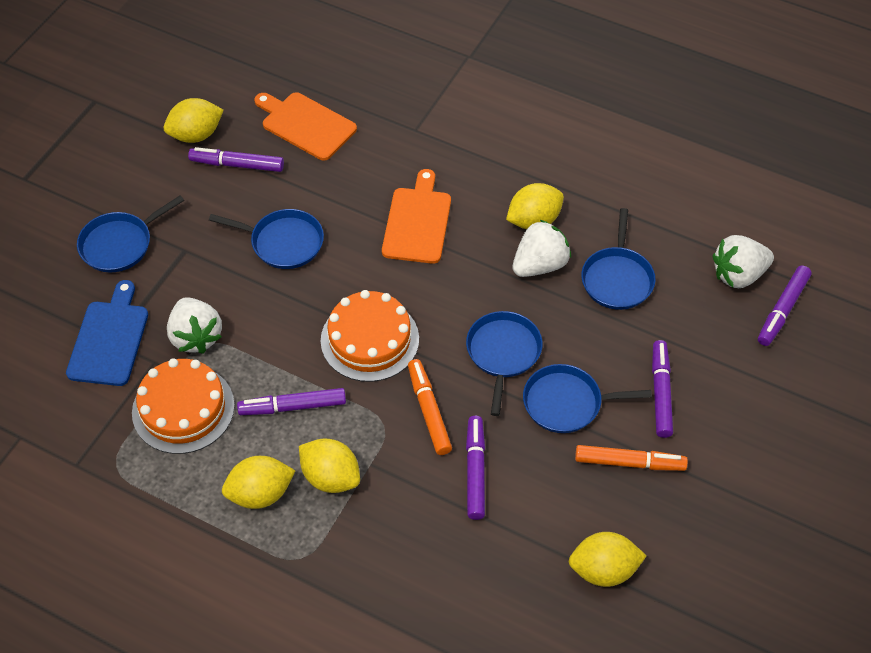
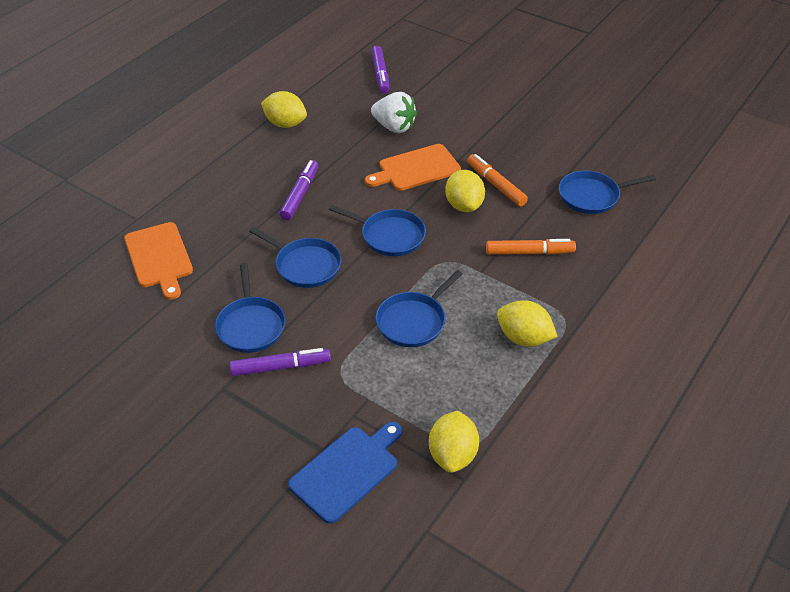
orange cake: 2 -> 0
purple marker: 5 -> 3
white strawberry: 3 -> 1
yellow lemon: 5 -> 4

